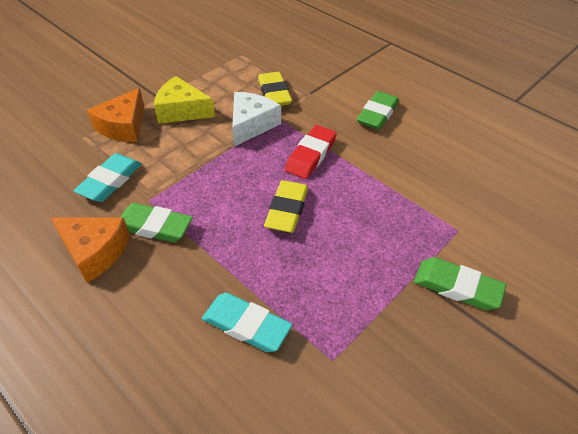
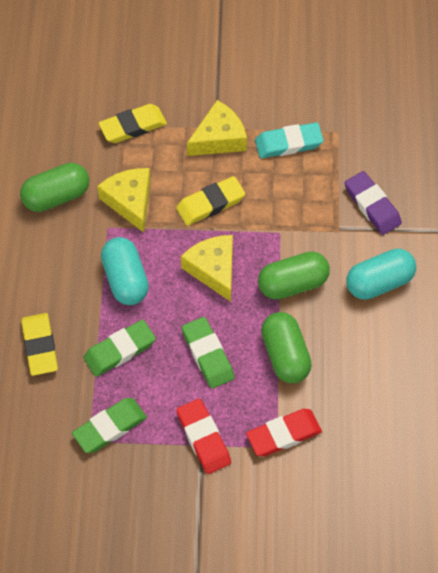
green capsule: 0 -> 3
orange cheese: 2 -> 0
purple eraser: 0 -> 1
red eraser: 1 -> 2
turquoise capsule: 0 -> 2
turquoise eraser: 2 -> 1
white cheese: 1 -> 0
yellow cheese: 1 -> 3
yellow eraser: 2 -> 3

